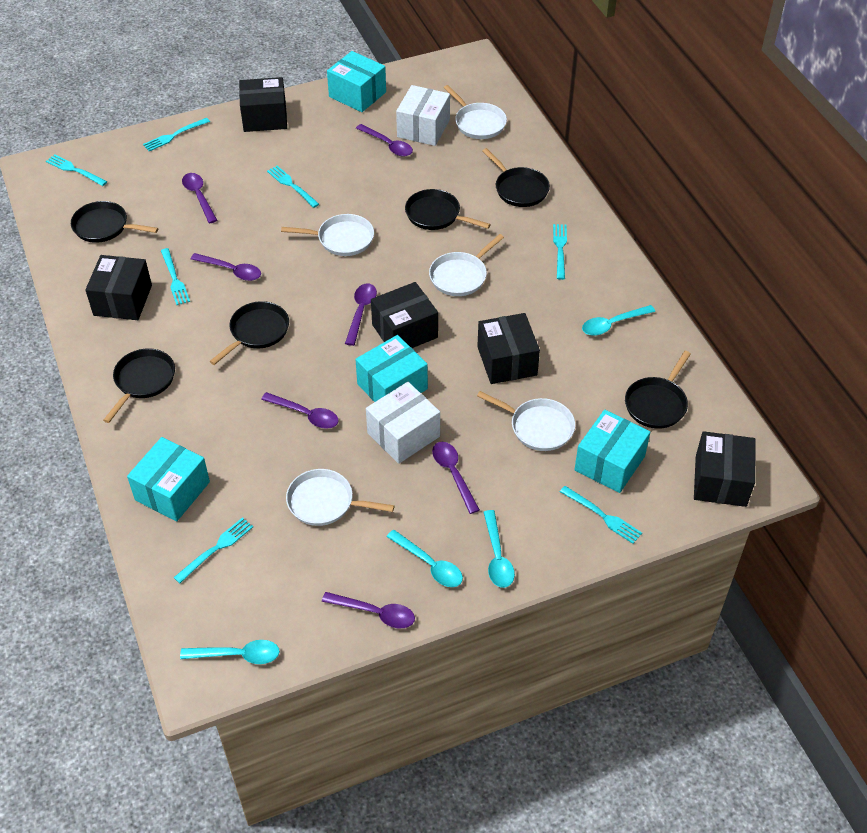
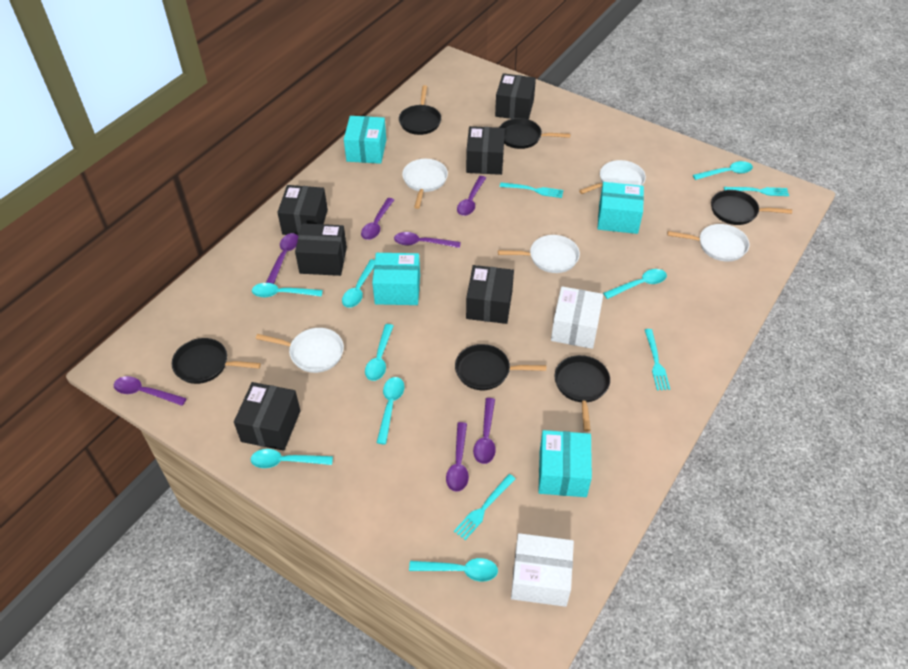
black box: 5 -> 6
turquoise fork: 7 -> 4
turquoise spoon: 4 -> 8

